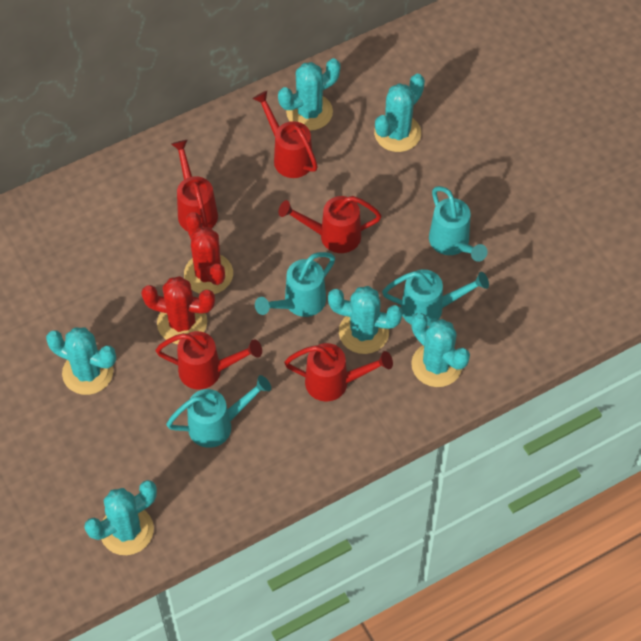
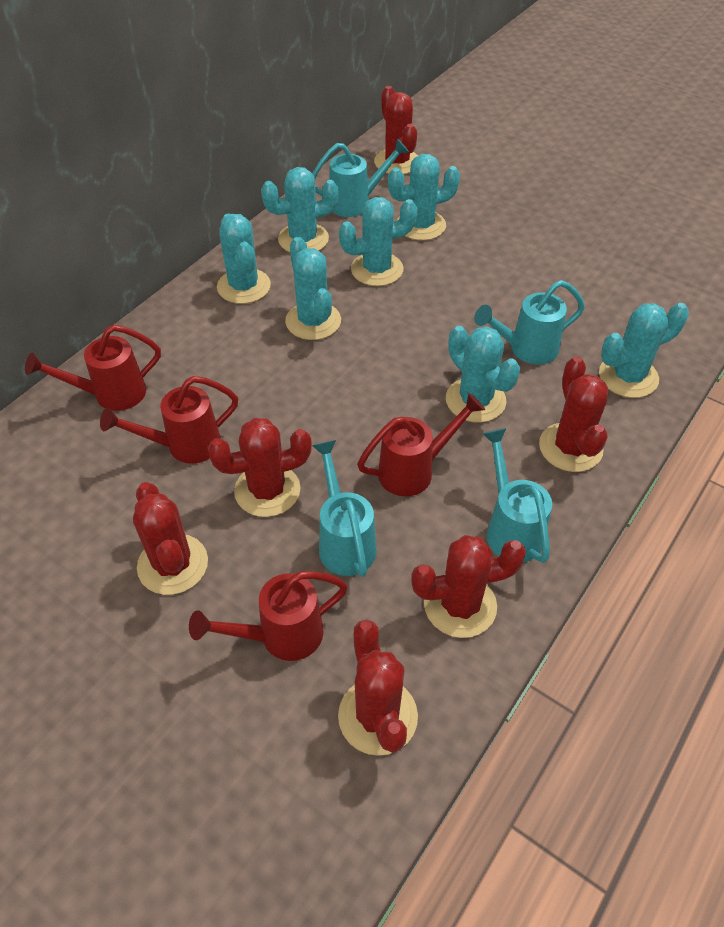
red cactus: 2 -> 6
red watering can: 5 -> 4
turquoise cactus: 6 -> 7

